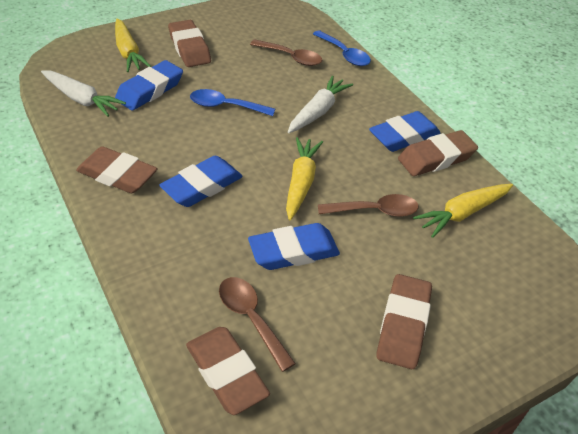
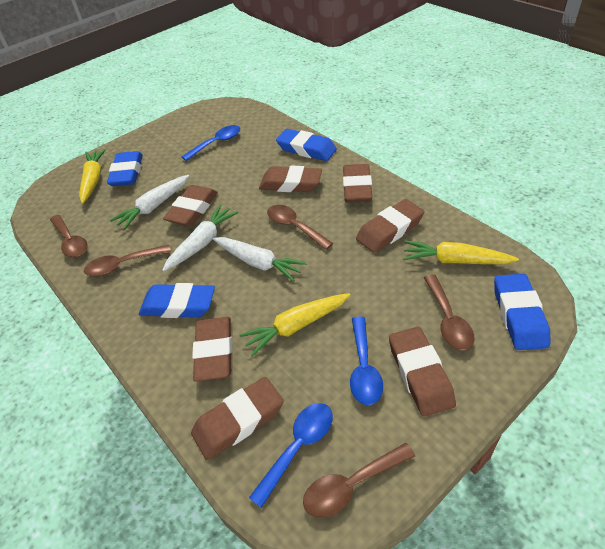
blue spoon: 2 -> 3
brown eraser: 5 -> 7
brown spoon: 3 -> 5
white carrot: 2 -> 3

